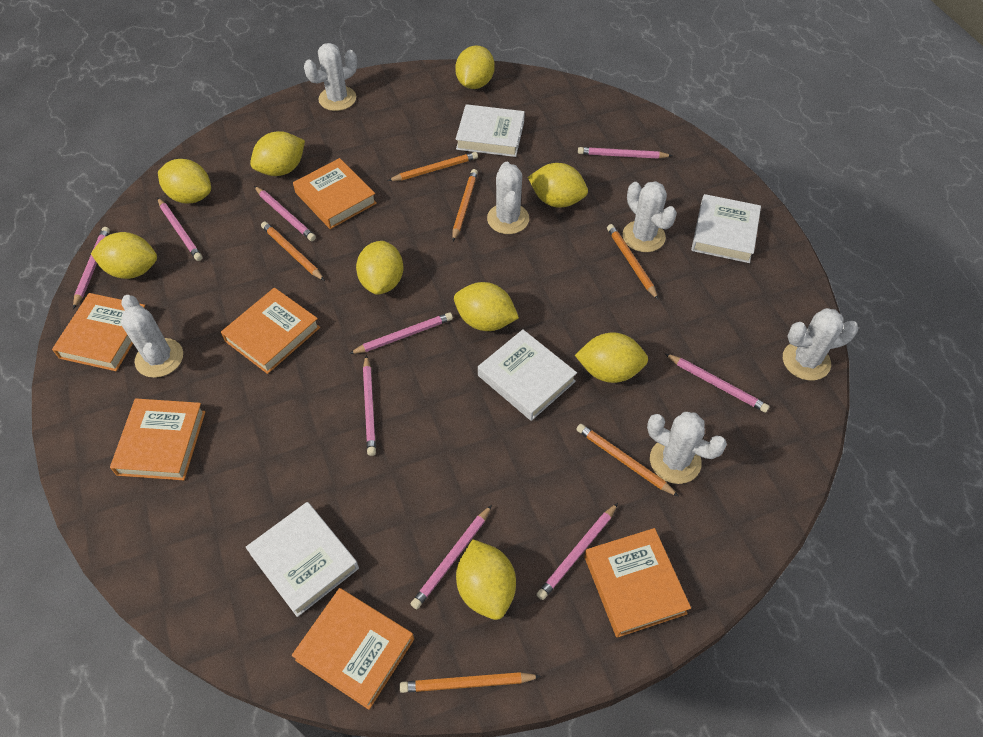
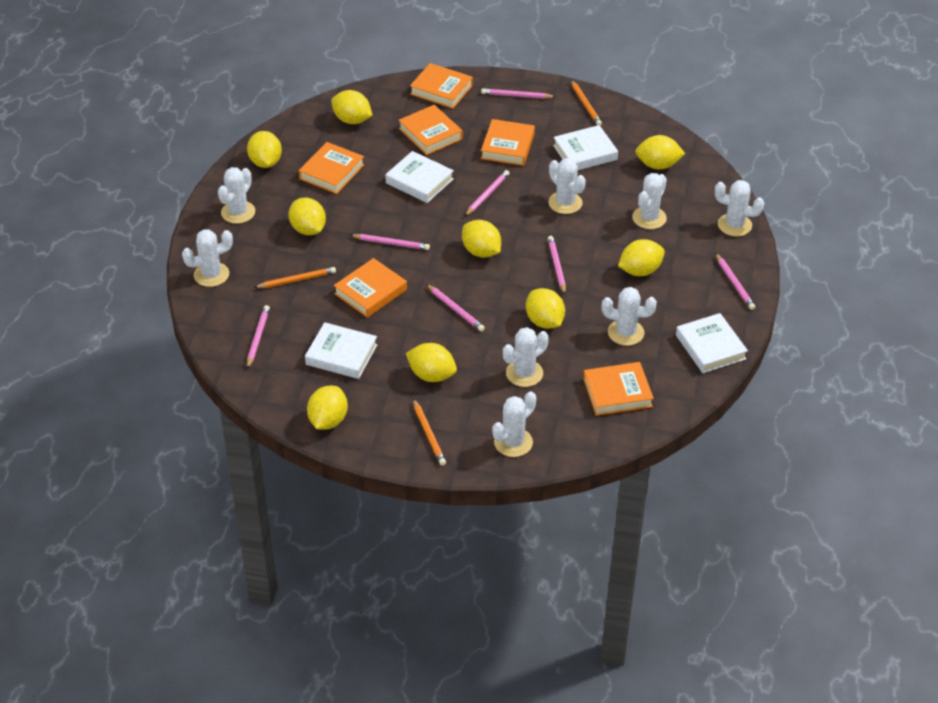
orange pencil: 6 -> 3
pink pencil: 9 -> 7
white cactus: 6 -> 8

